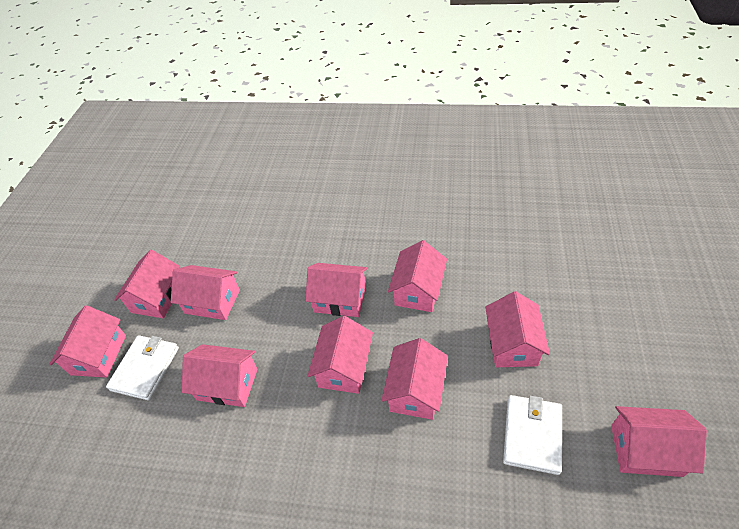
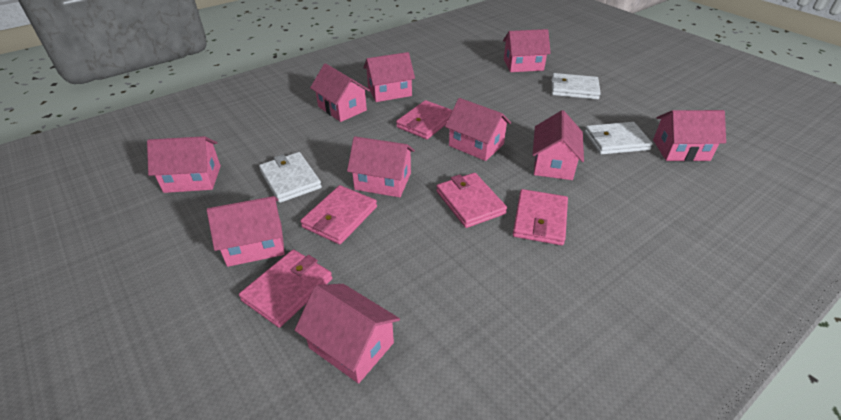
pink wallet: 0 -> 5
white wallet: 2 -> 3

